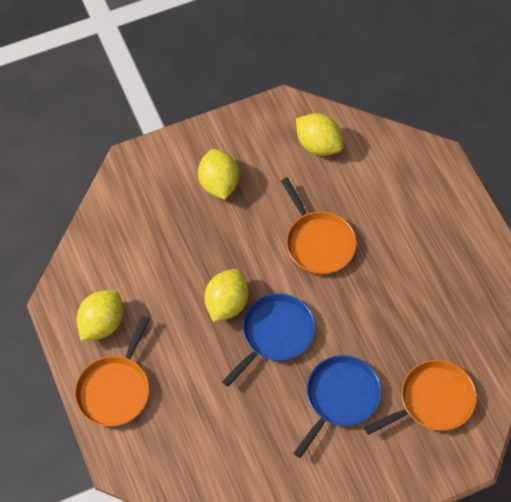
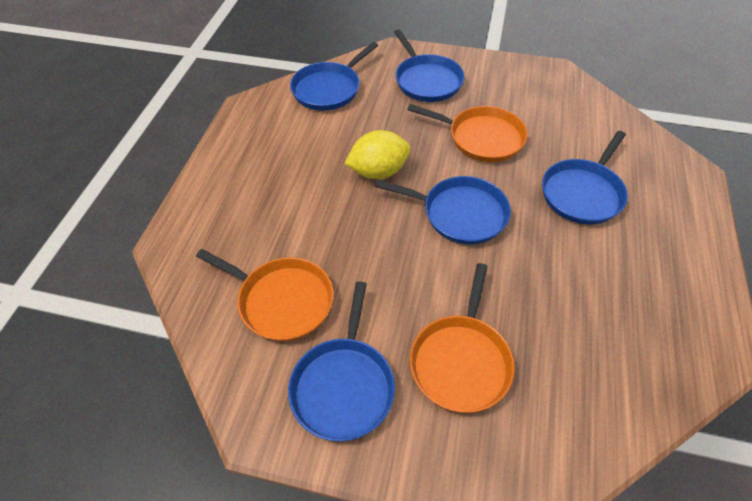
blue pan: 2 -> 5
yellow lemon: 4 -> 1

